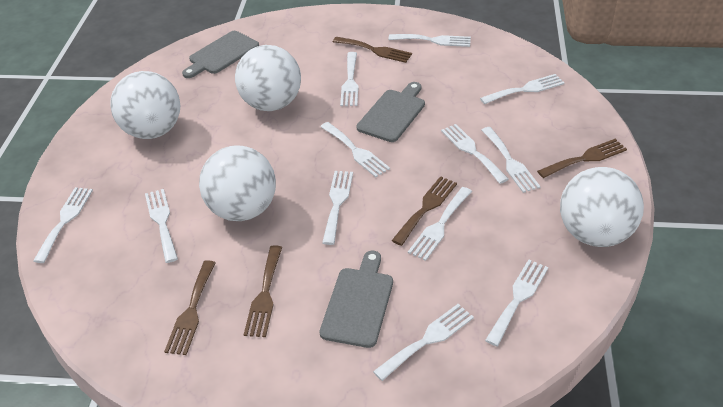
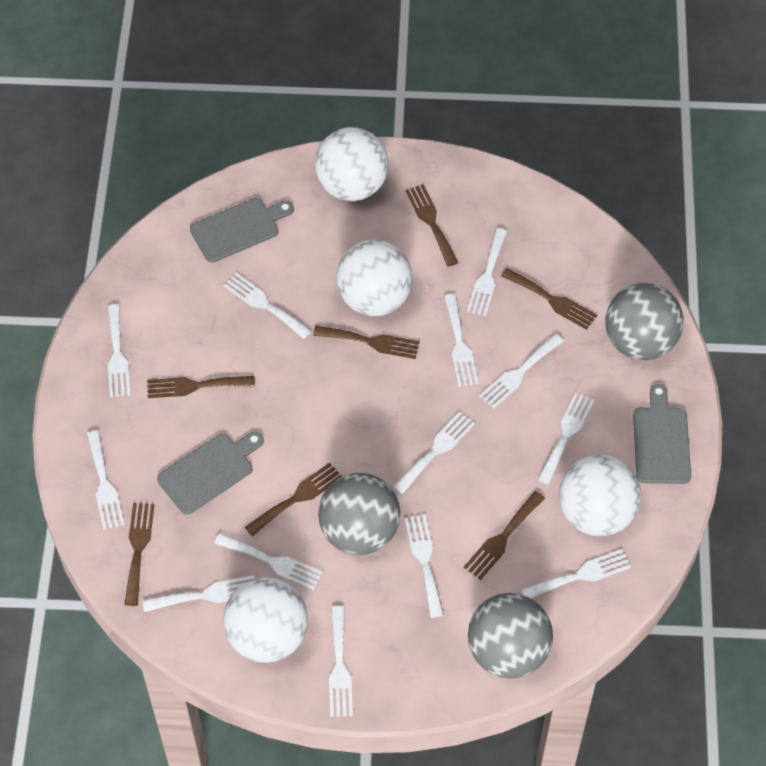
brown fork: 5 -> 7
grey ball: 0 -> 3
white fork: 12 -> 13

